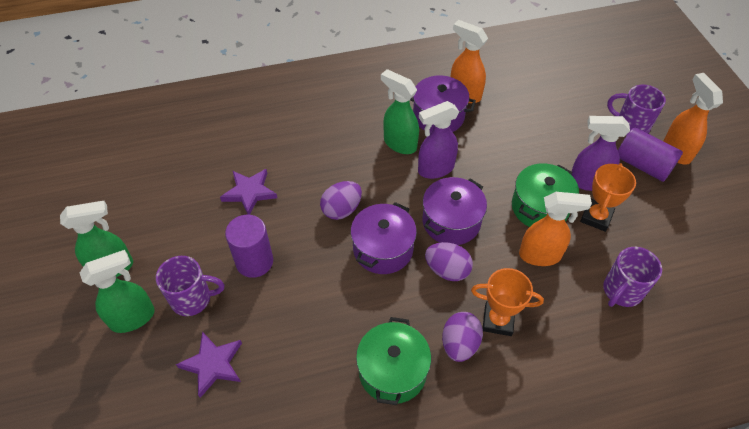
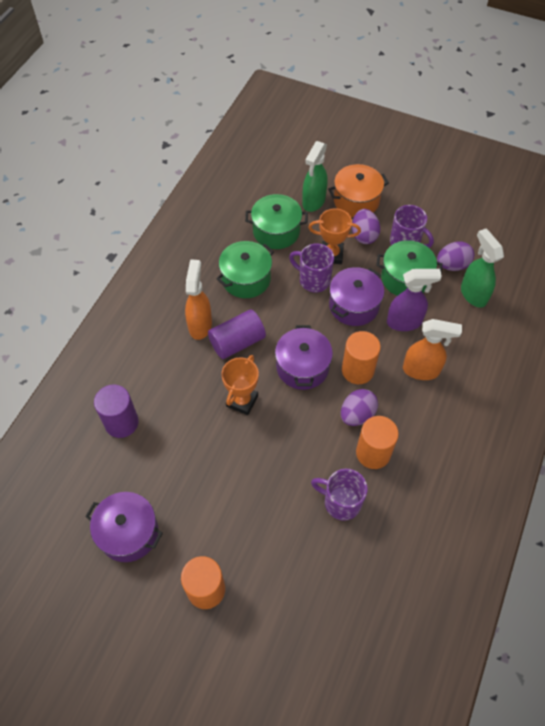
green pot: 2 -> 3
green spray bottle: 3 -> 2
orange cylinder: 0 -> 3
orange pot: 0 -> 1
orange spray bottle: 3 -> 2
purple spray bottle: 2 -> 1
purple star: 2 -> 0

